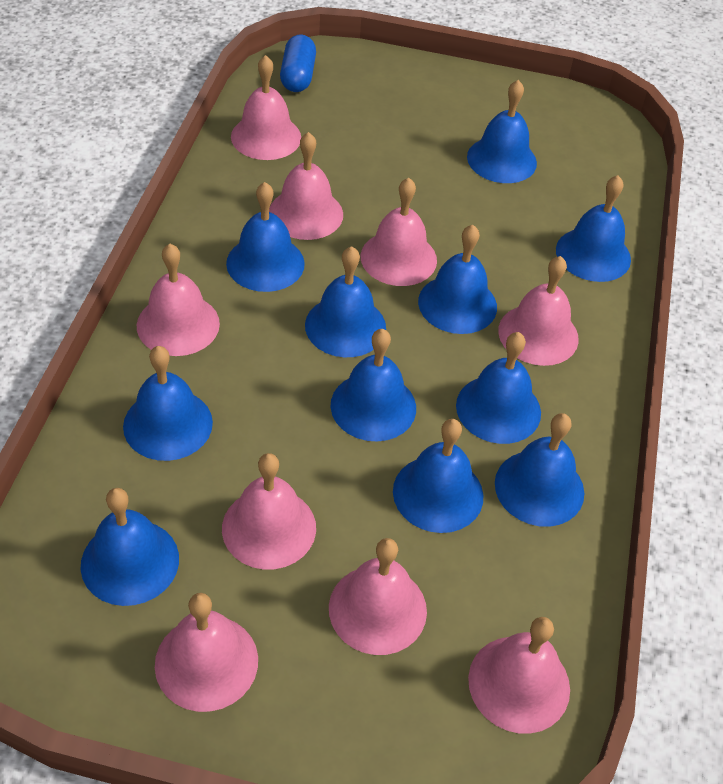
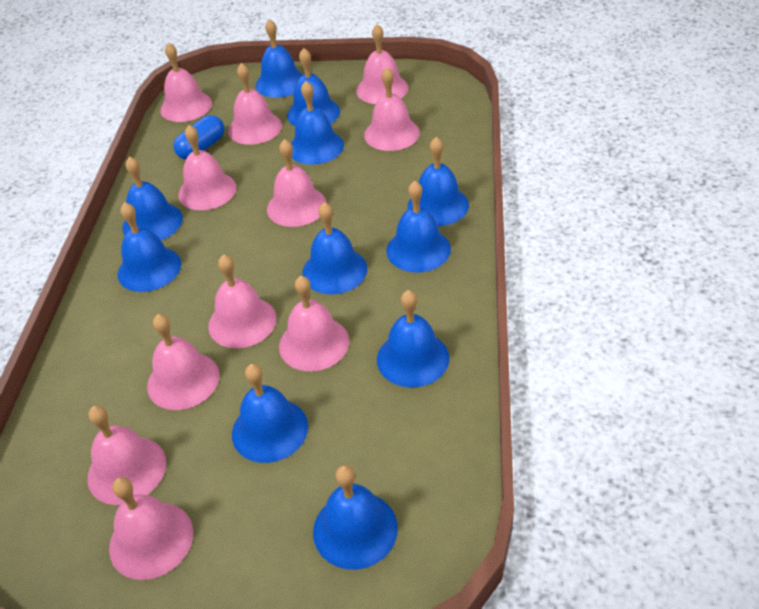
pink bell: 9 -> 11

